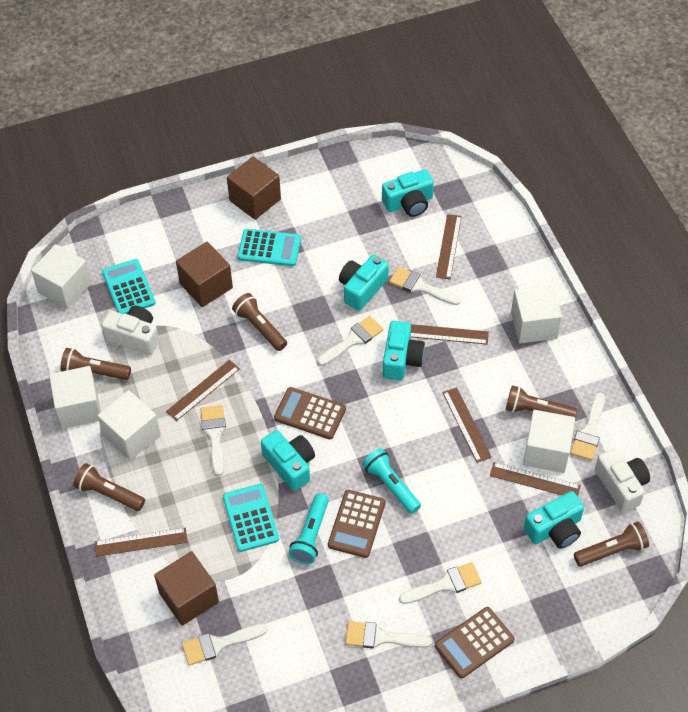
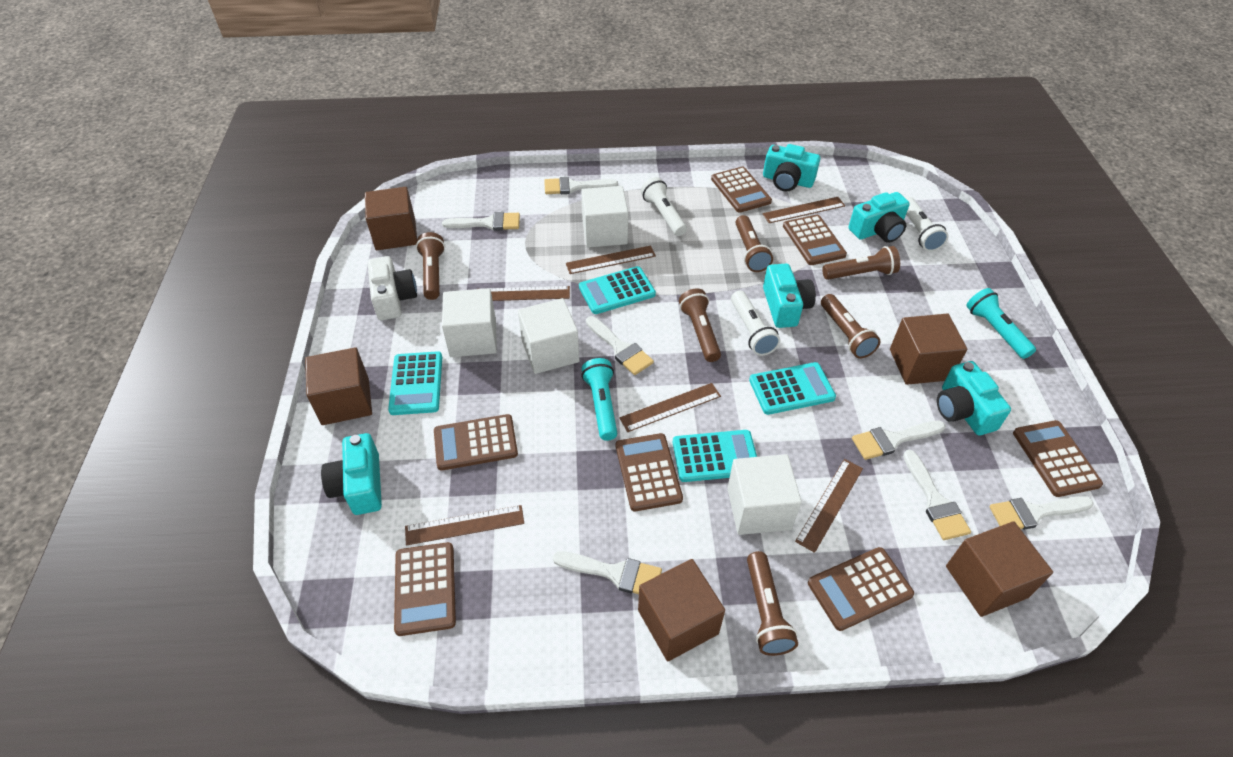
brown calculator: 3 -> 7
brown cube: 3 -> 5
brown flashlight: 5 -> 6
turquoise calculator: 3 -> 4
white camera: 2 -> 1
white cube: 5 -> 4
white flashlight: 0 -> 3

